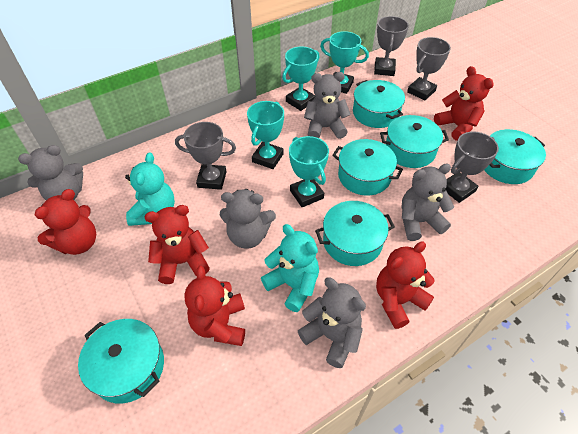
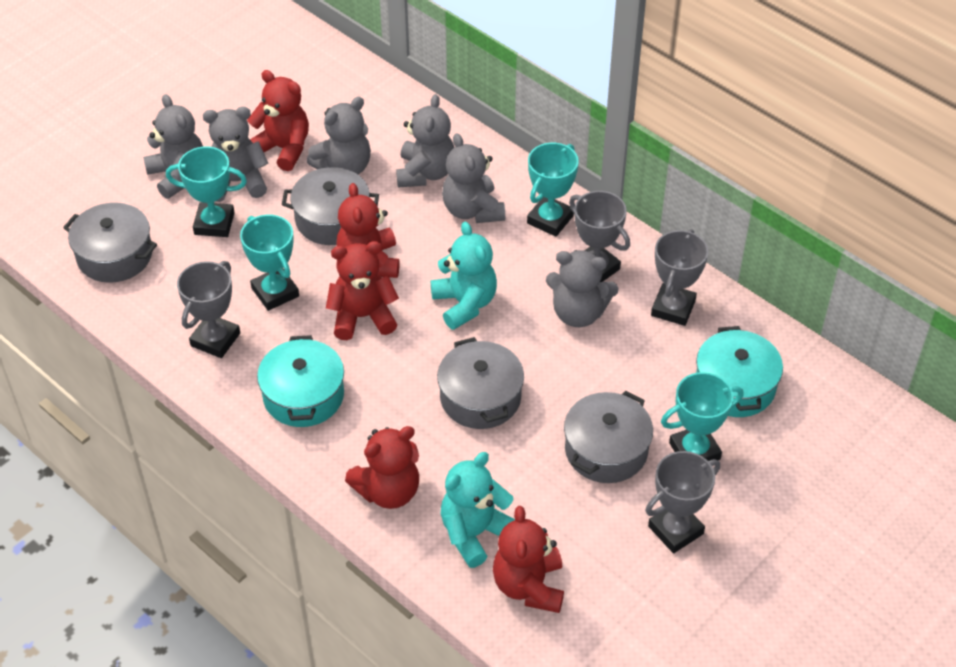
grey pot: 0 -> 4
grey teddy bear: 5 -> 6
turquoise pot: 6 -> 2

